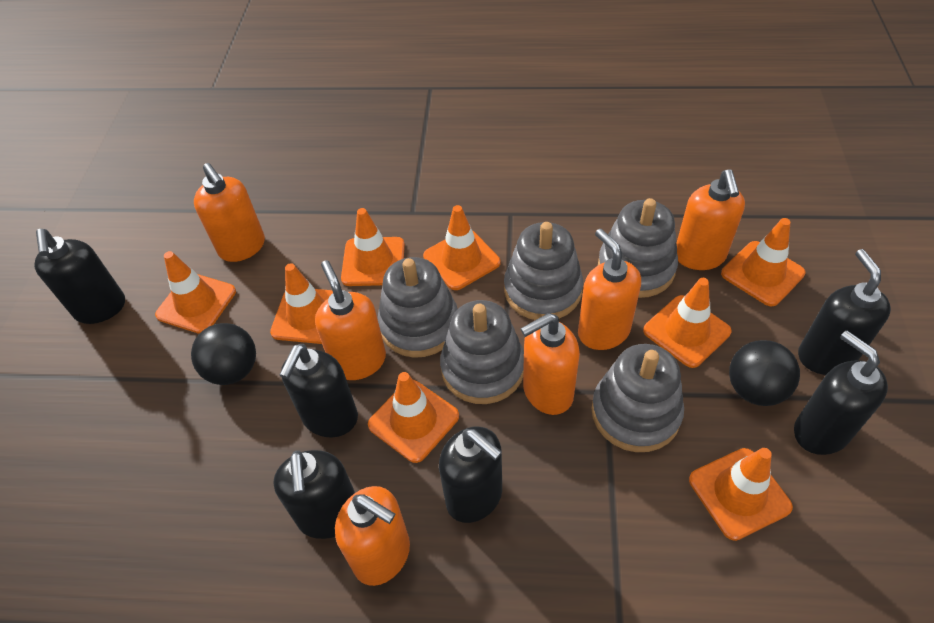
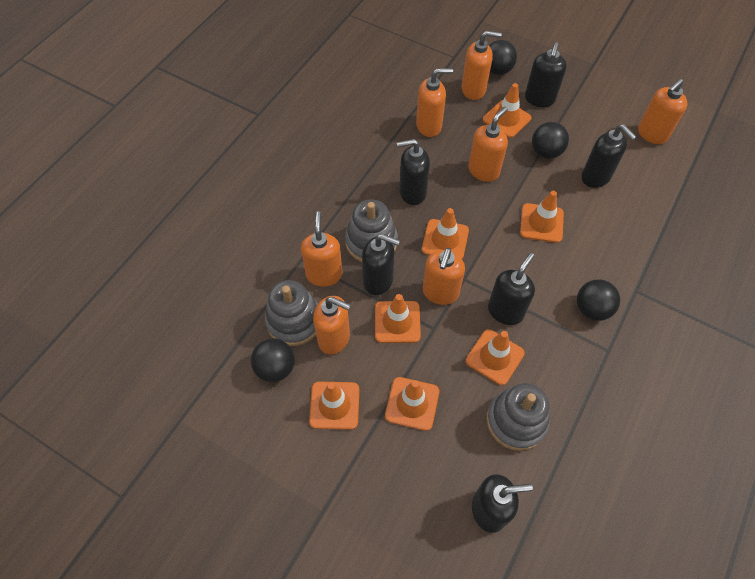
black ball: 2 -> 4
grey stacking toy: 5 -> 3
orange soap dispenser: 6 -> 7
orange traffic cone: 8 -> 7

